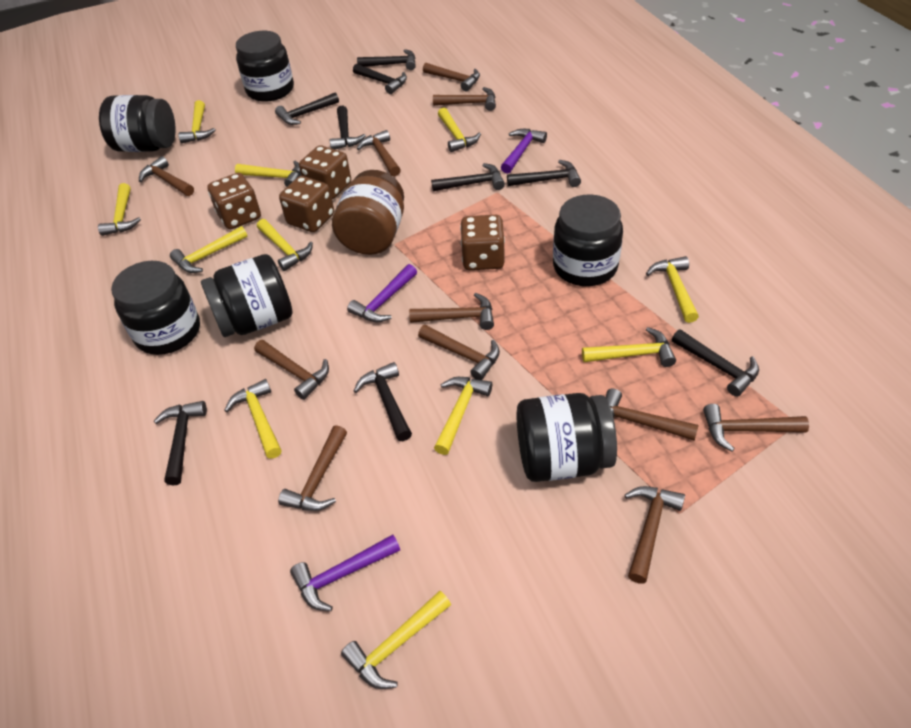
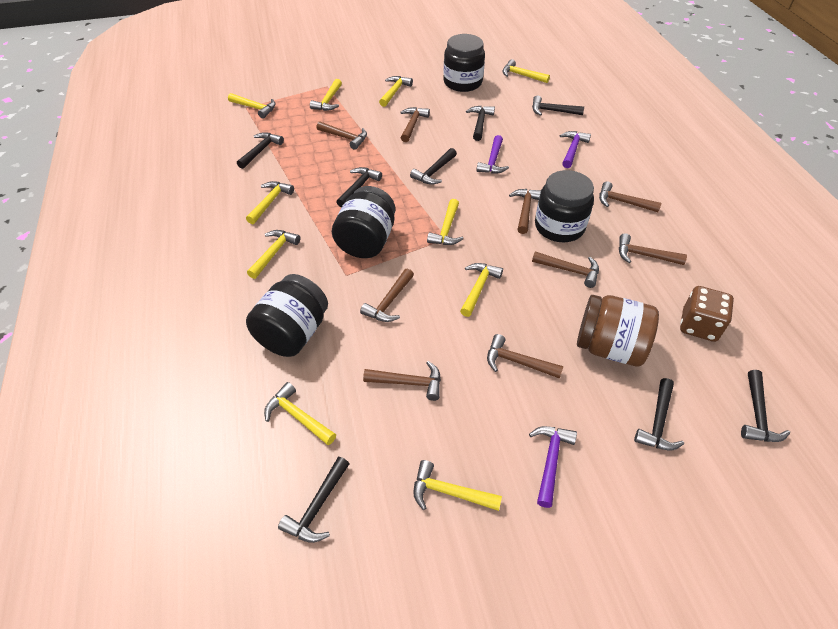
black hammer: 9 -> 8
black jar: 6 -> 4
brown dice: 4 -> 1
brown hammer: 11 -> 9
yellow hammer: 11 -> 10

